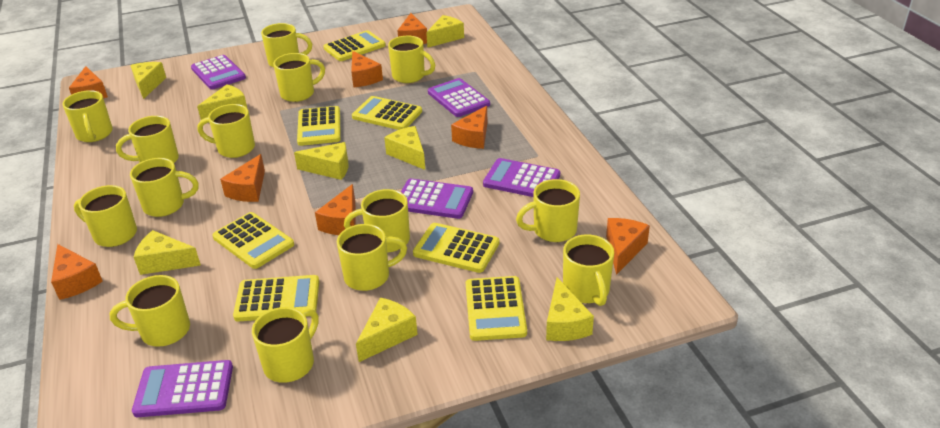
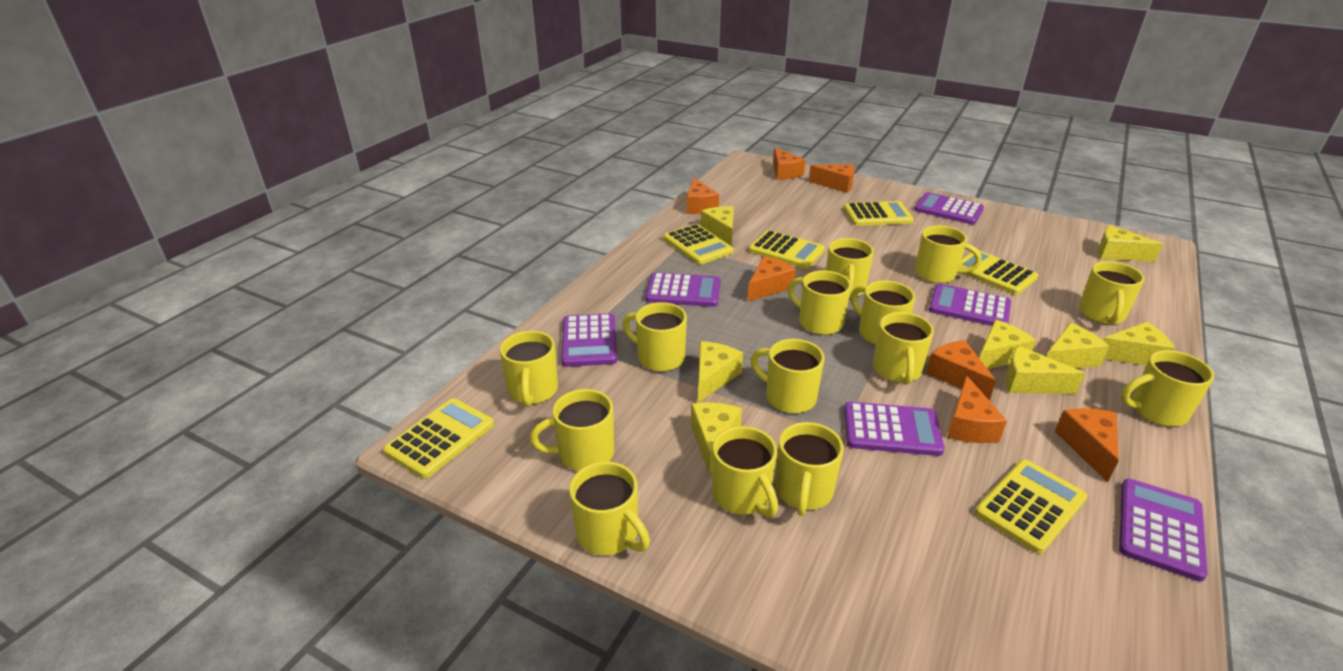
orange cheese: 8 -> 7
purple calculator: 5 -> 6
yellow calculator: 7 -> 6

